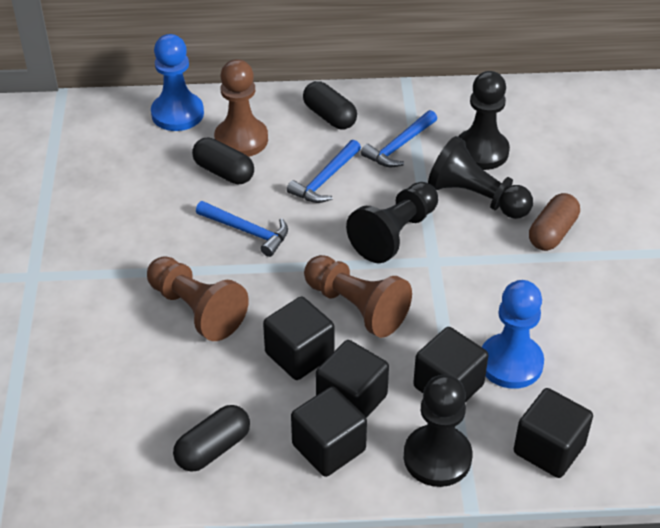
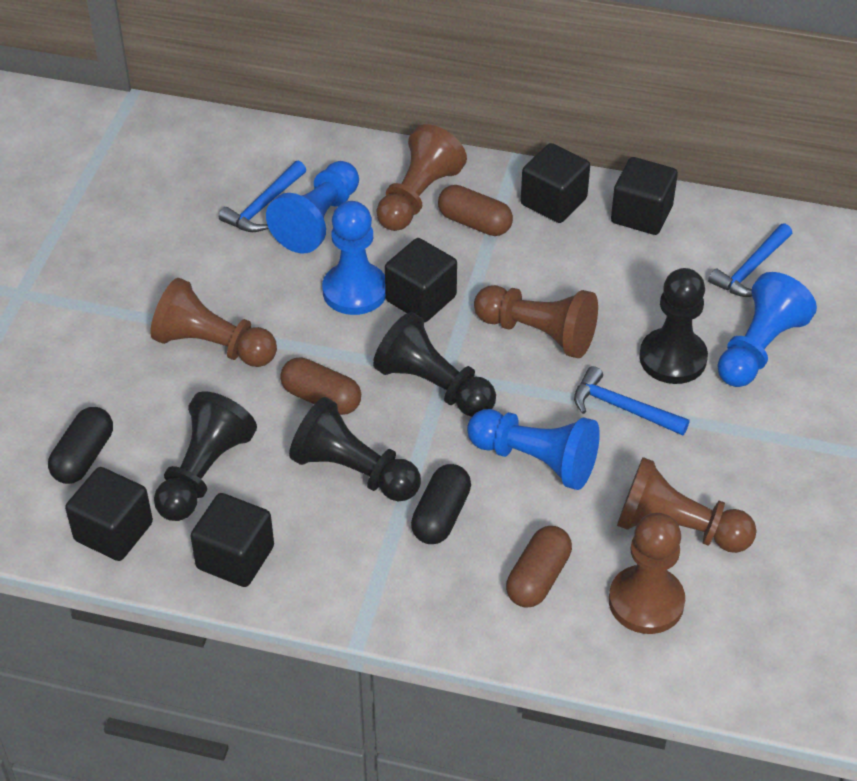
black capsule: 3 -> 2
blue pawn: 2 -> 4
brown capsule: 1 -> 3
brown pawn: 3 -> 5

